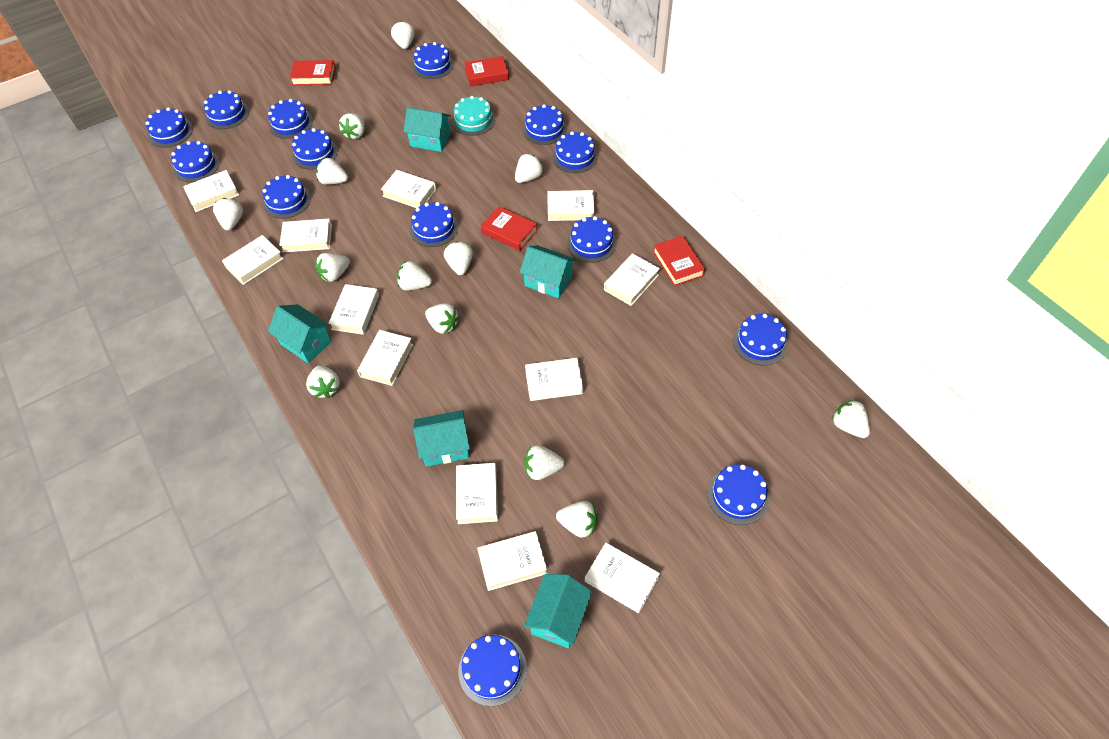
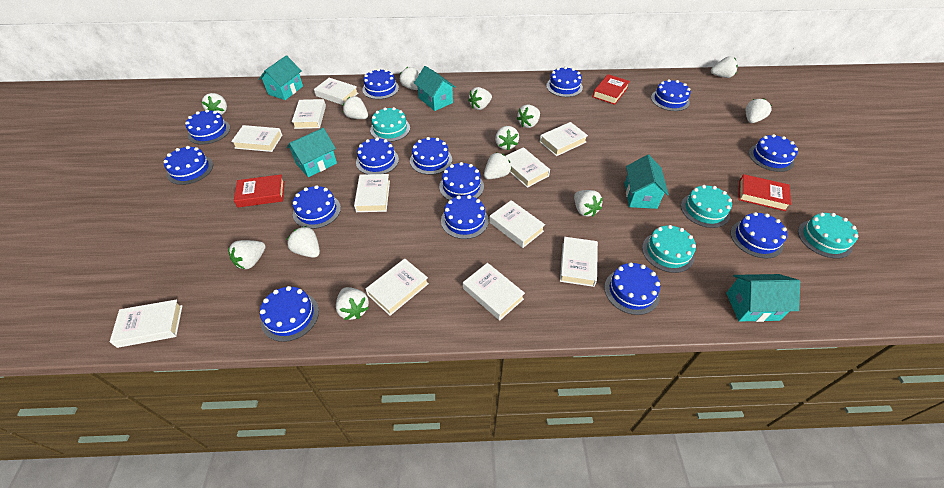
red book: 4 -> 3
turquoise cake: 1 -> 4
white book: 12 -> 11

